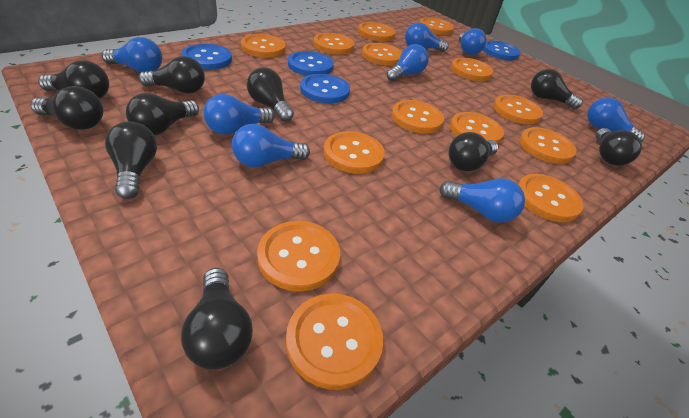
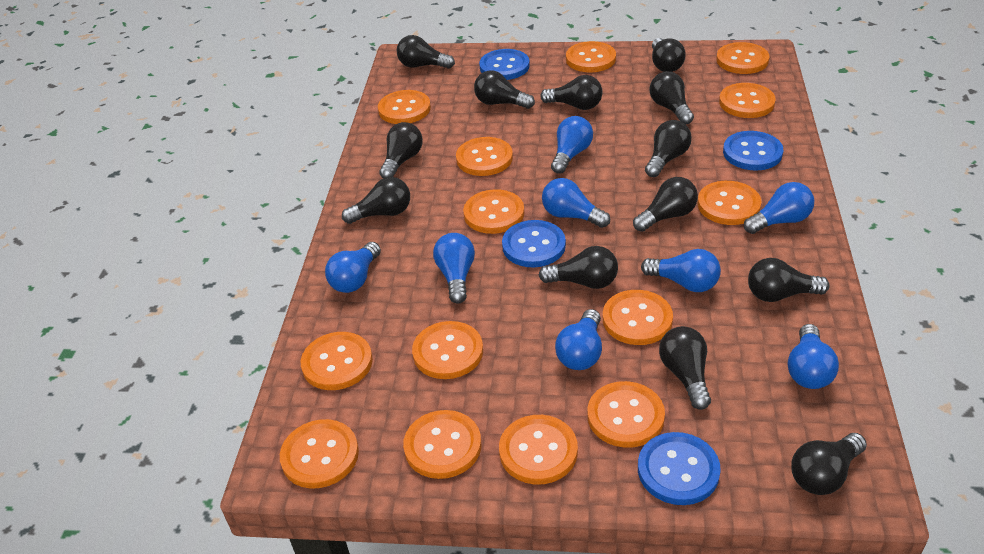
black light bulb: 10 -> 13

